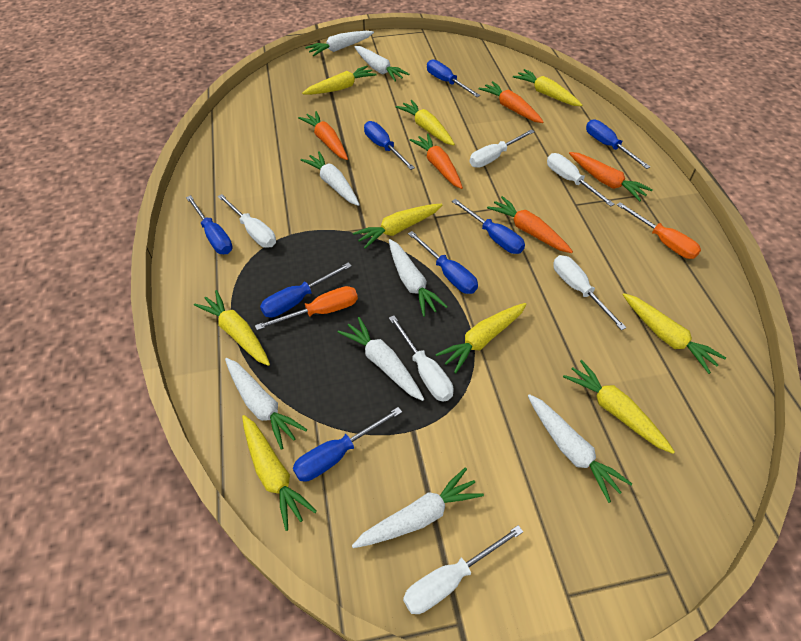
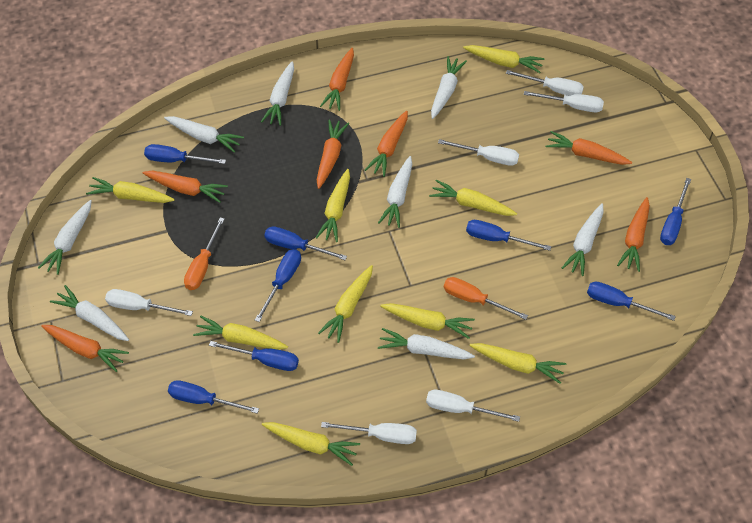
orange carrot: 5 -> 7

